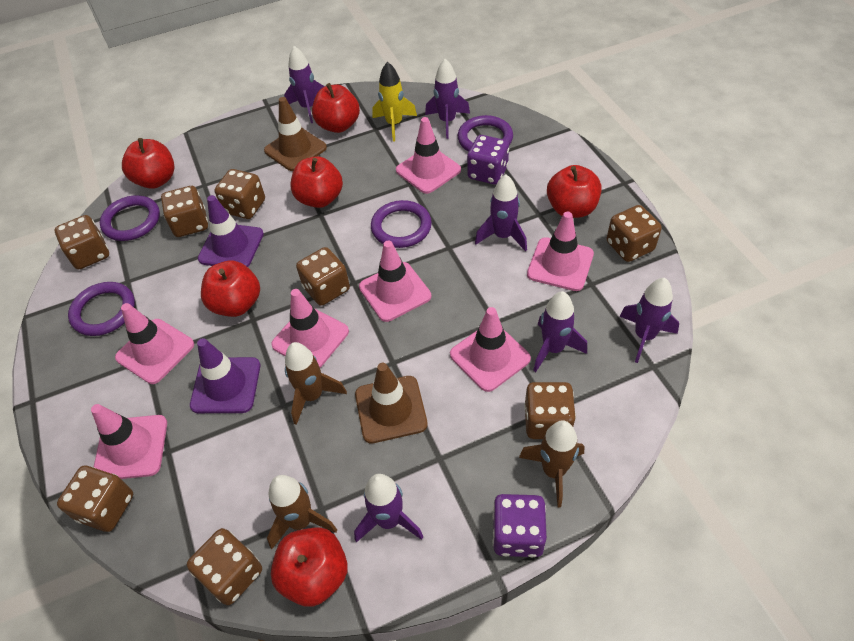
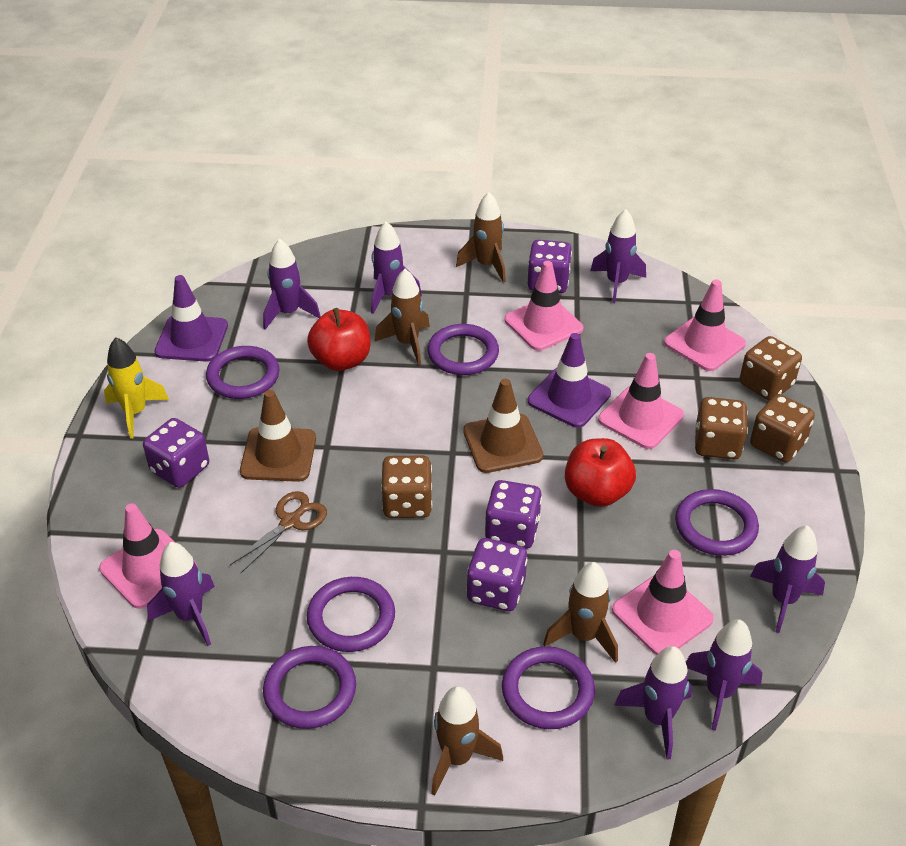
brown dice: 8 -> 4
brown rocket: 3 -> 4
brown scissors: 0 -> 1
pink traffic cone: 7 -> 5
purple dice: 2 -> 4
purple ring: 4 -> 6
purple rocket: 6 -> 7
red apple: 6 -> 2

